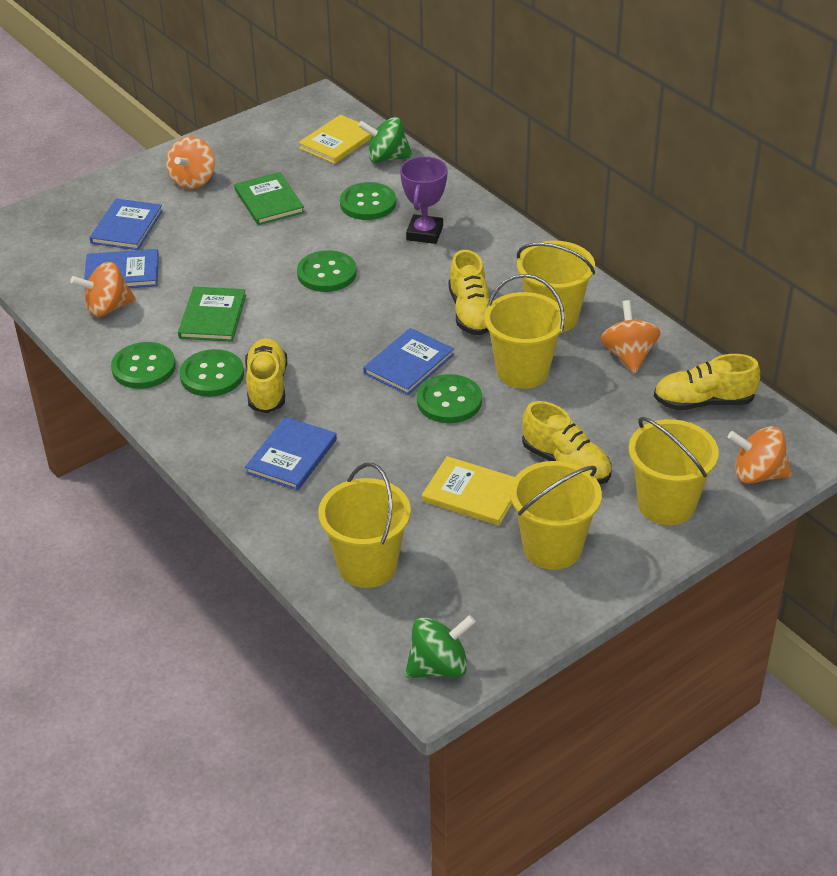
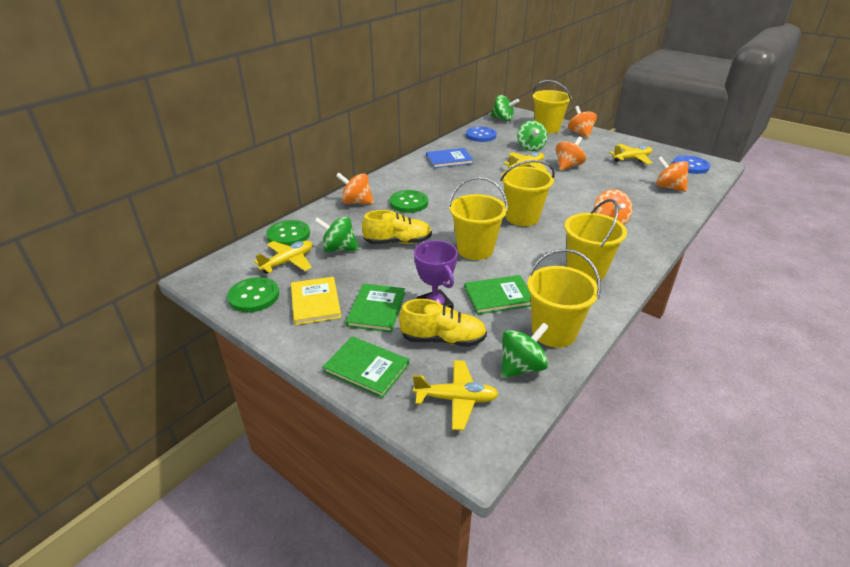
blue book: 4 -> 1
blue button: 0 -> 2
green book: 2 -> 3
green button: 5 -> 3
green spinning top: 2 -> 4
orange spinning top: 4 -> 5
yellow book: 2 -> 1
yellow plane: 0 -> 4
yellow shoe: 4 -> 2

